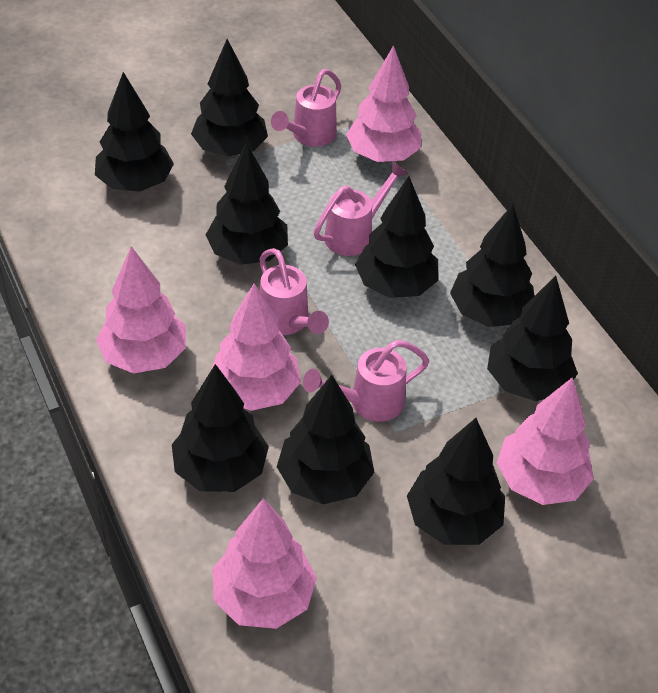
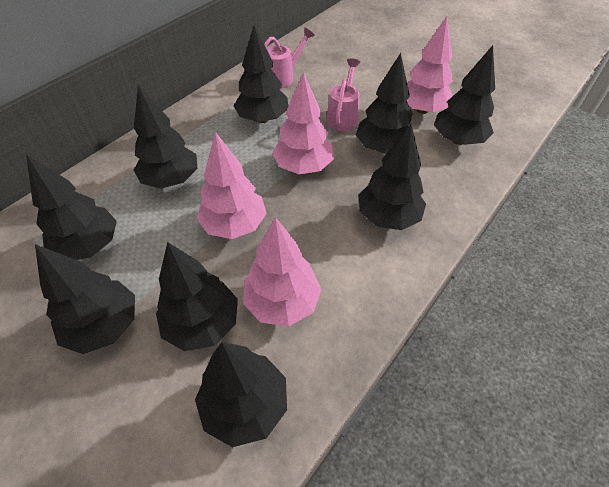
pink tree: 5 -> 4
pink watering can: 4 -> 2

